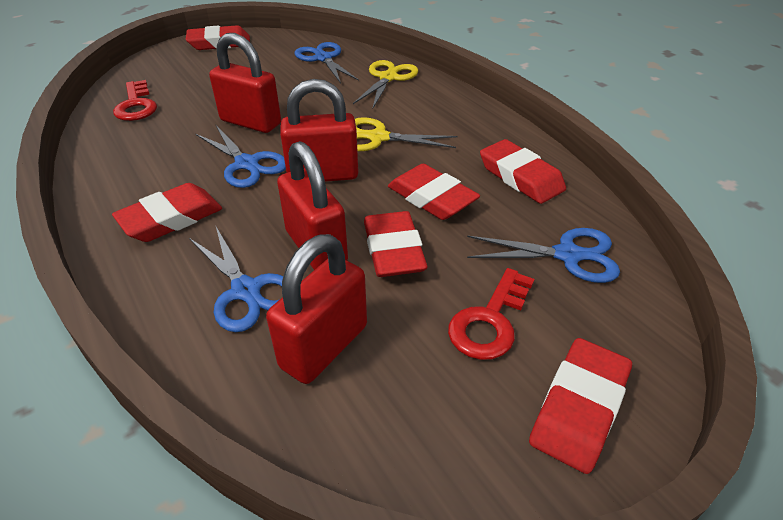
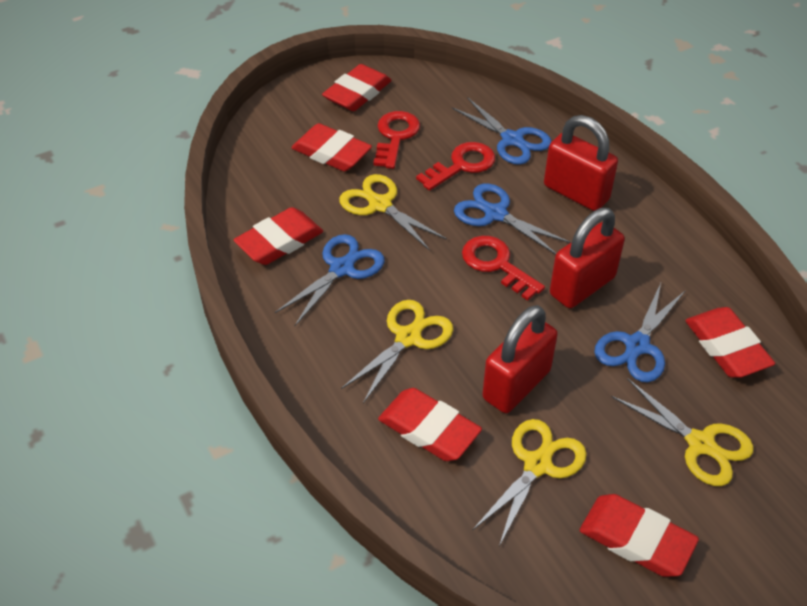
red key: 2 -> 3
red padlock: 4 -> 3
yellow scissors: 2 -> 4

